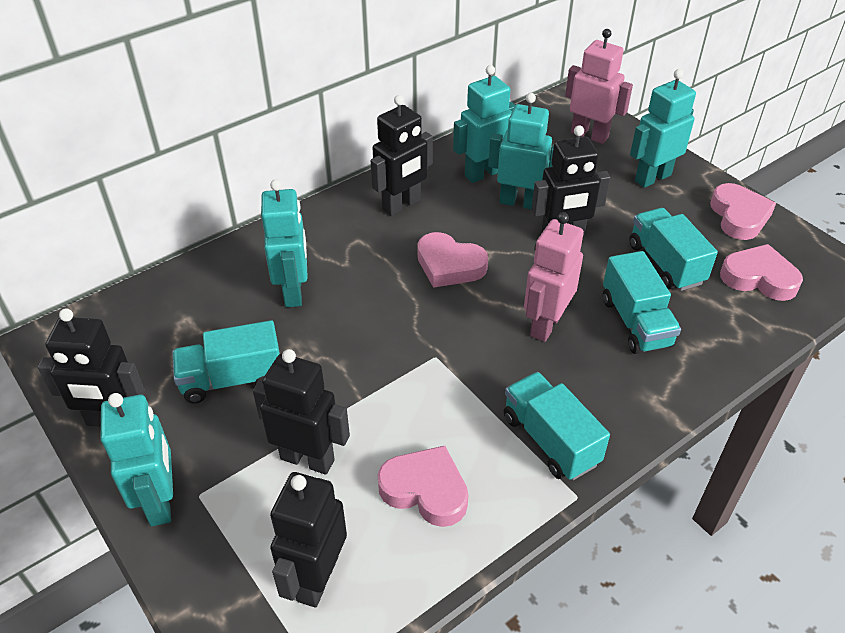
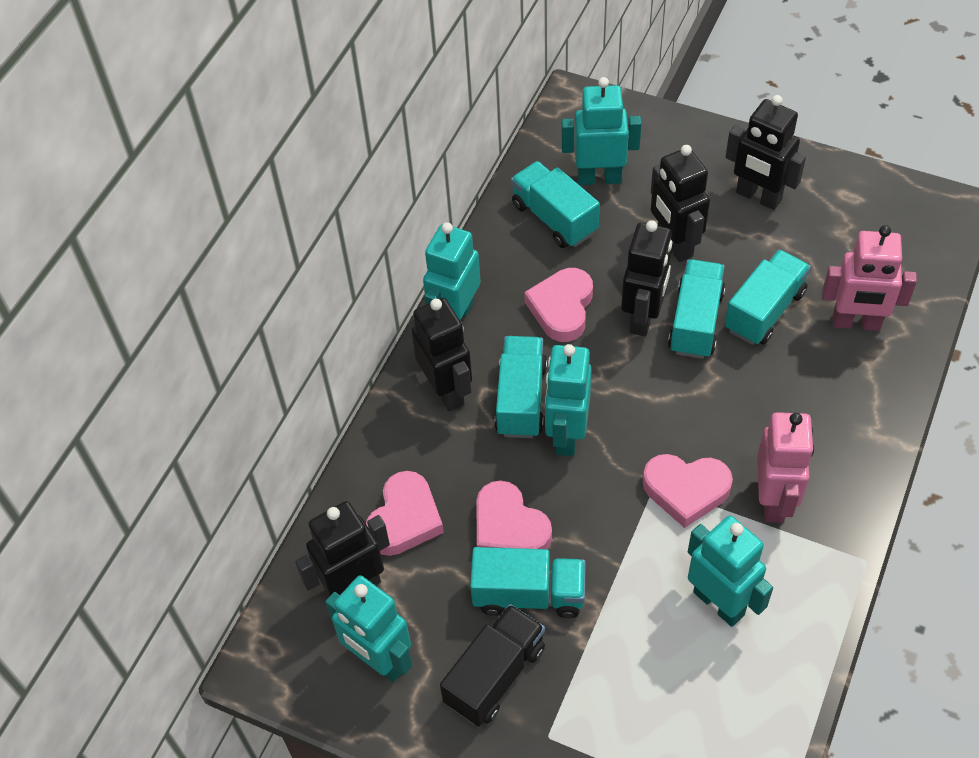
black truck: 0 -> 1
turquoise truck: 4 -> 5

